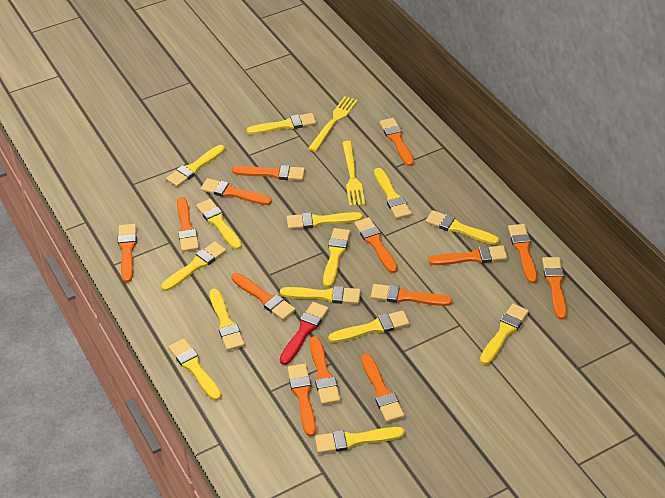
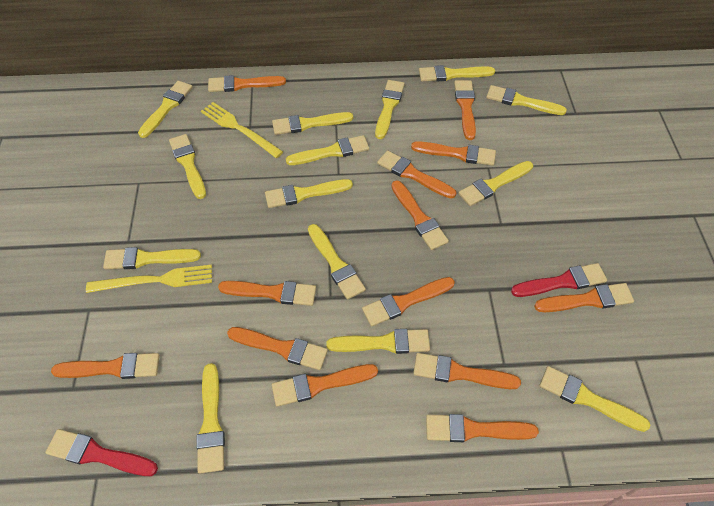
orange brush: 14 -> 13
red brush: 1 -> 2

